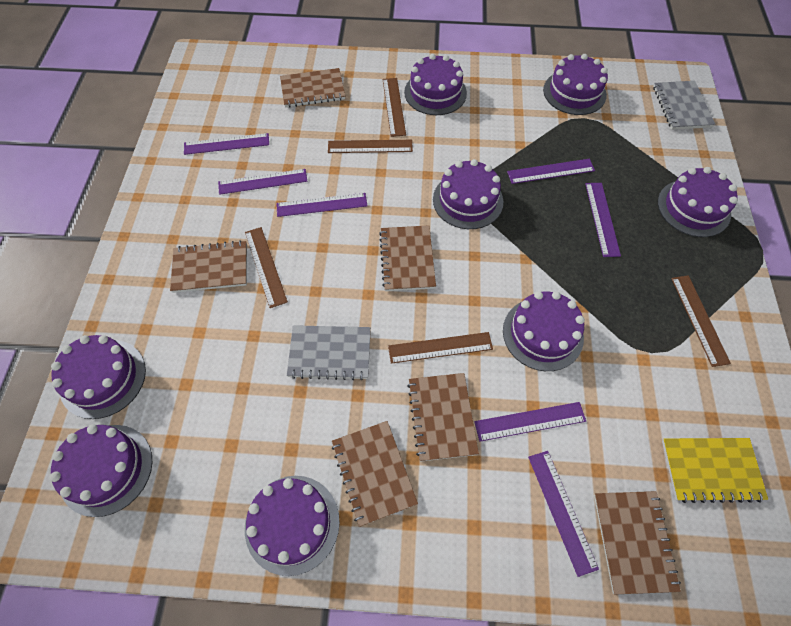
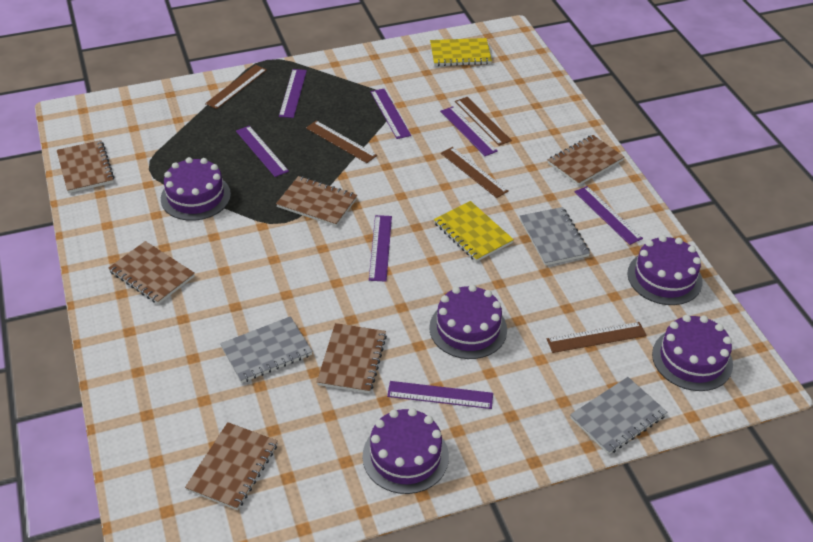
grey notebook: 2 -> 3
purple cake: 8 -> 5
yellow notebook: 1 -> 2

